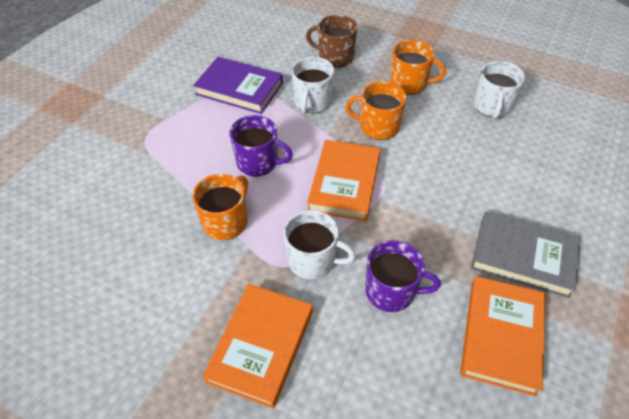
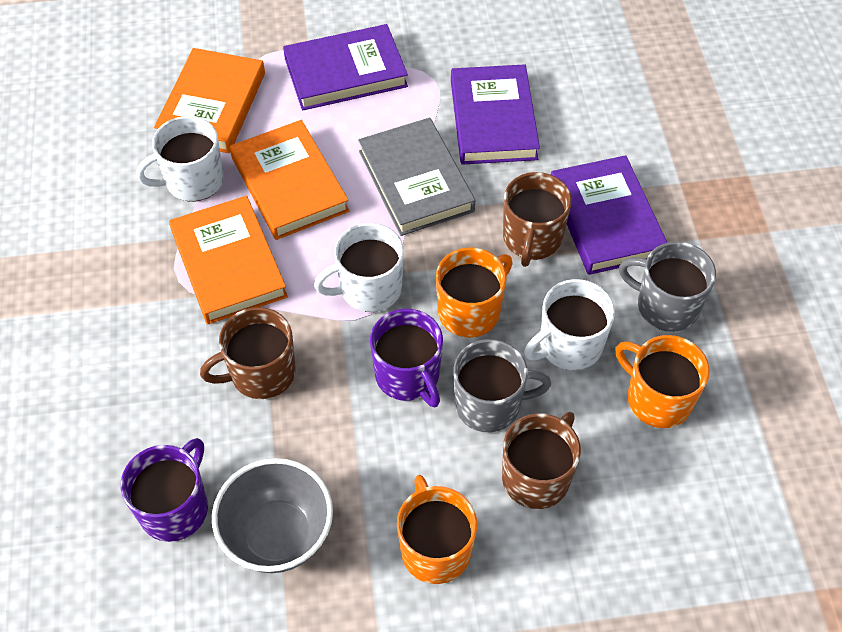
brown mug: 1 -> 3
grey bowl: 0 -> 1
grey mug: 0 -> 2
purple book: 1 -> 3

